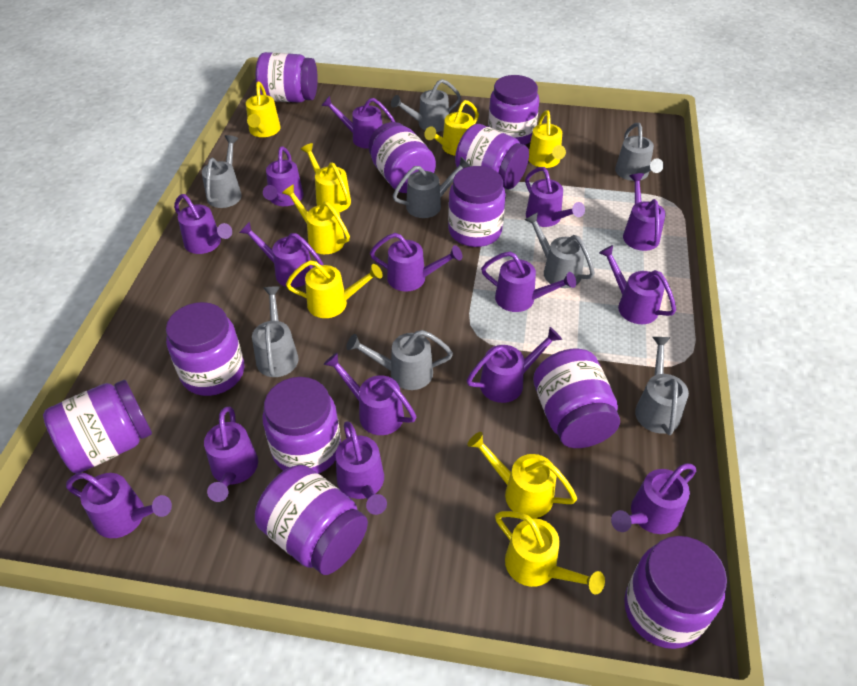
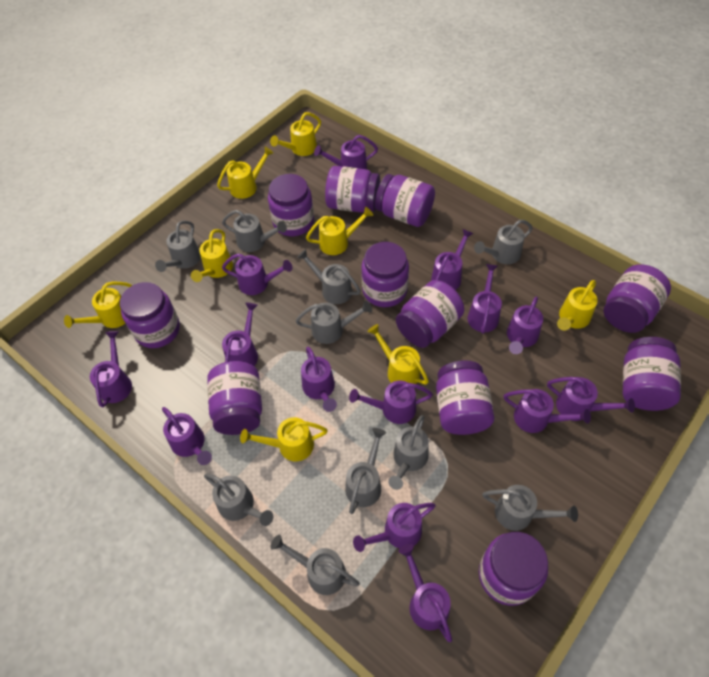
grey watering can: 8 -> 10
purple watering can: 15 -> 14

